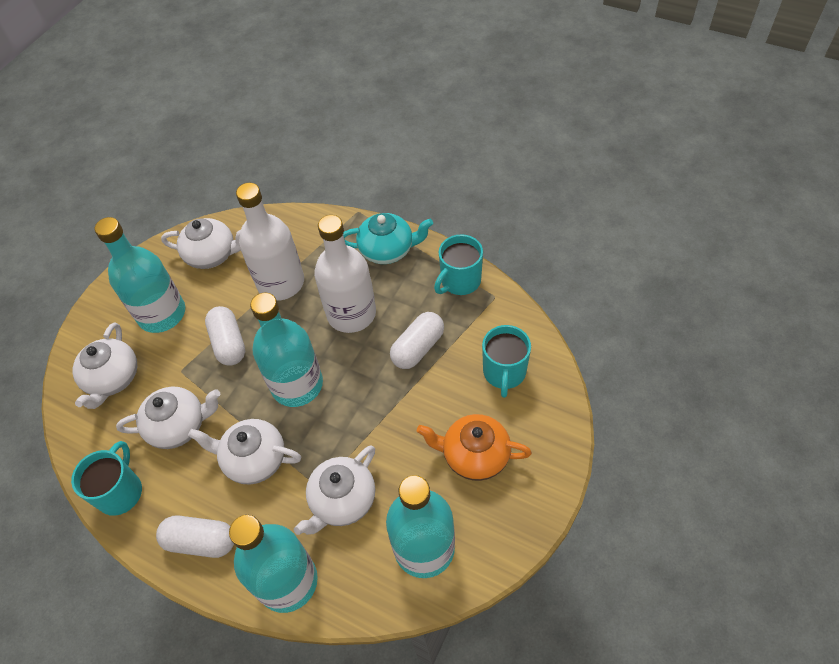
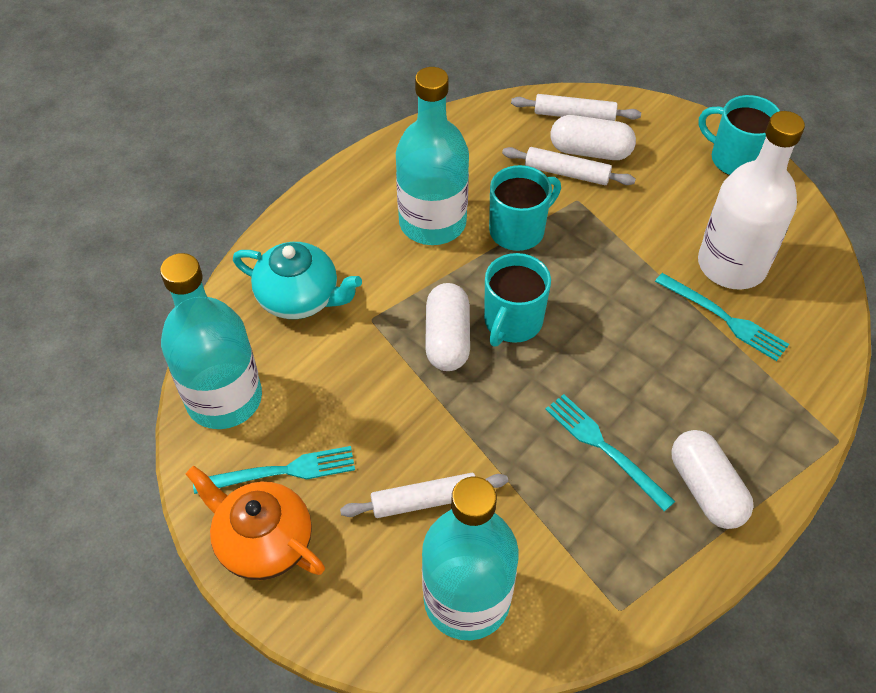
turquoise bottle: 4 -> 3
turquoise fork: 0 -> 3
white bottle: 2 -> 1
white rolling pin: 0 -> 3
white teapot: 5 -> 0

